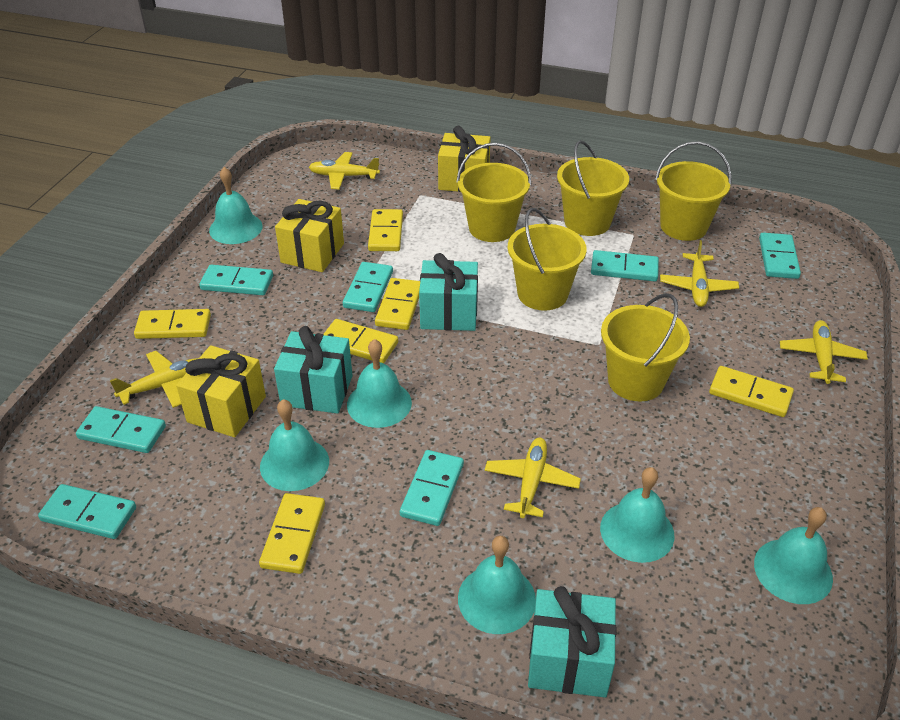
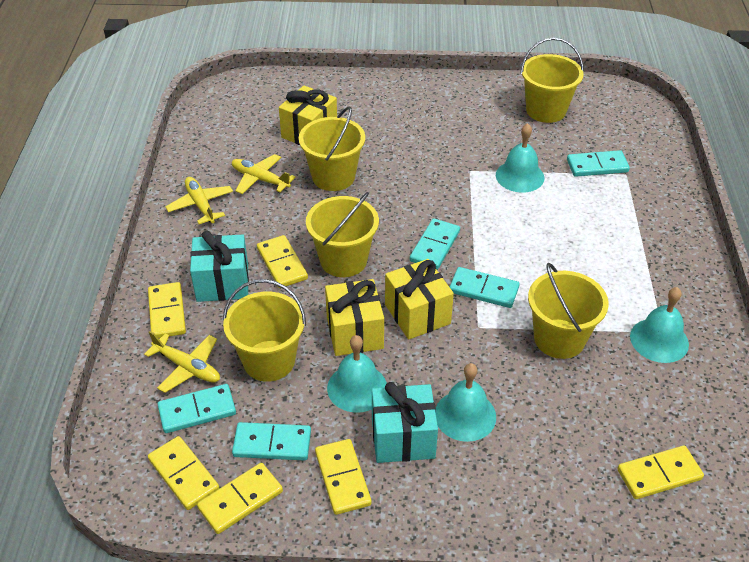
turquoise bell: 6 -> 4
turquoise domino: 7 -> 5
turquoise gift: 3 -> 2
yellow plane: 5 -> 3

